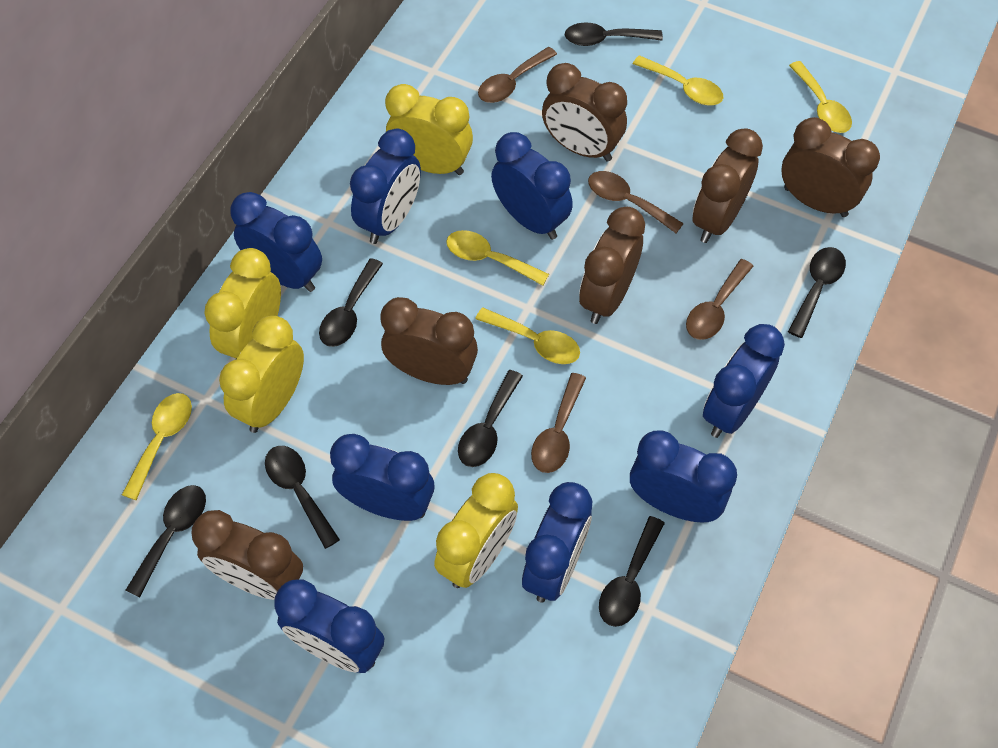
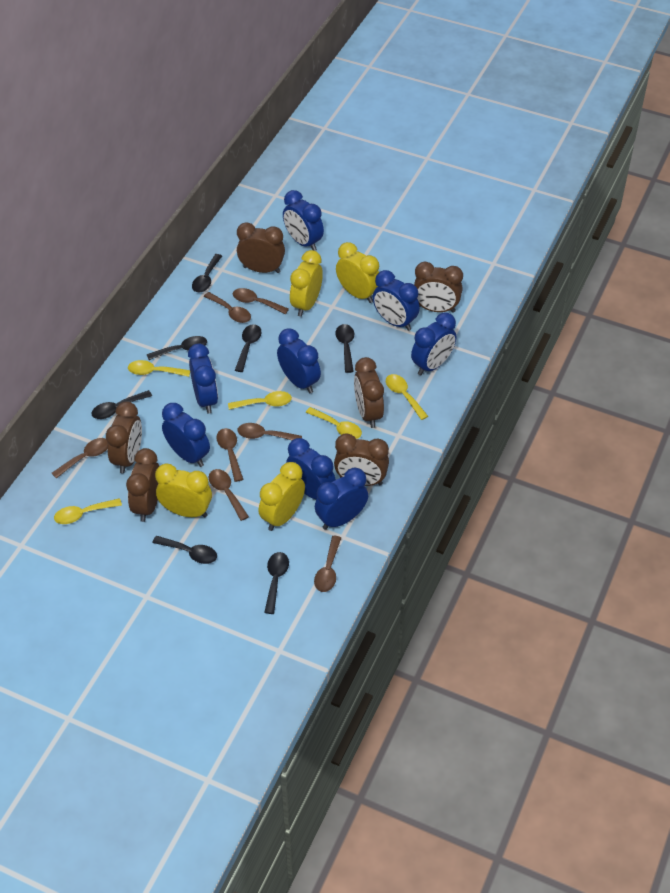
brown spoon: 4 -> 7

